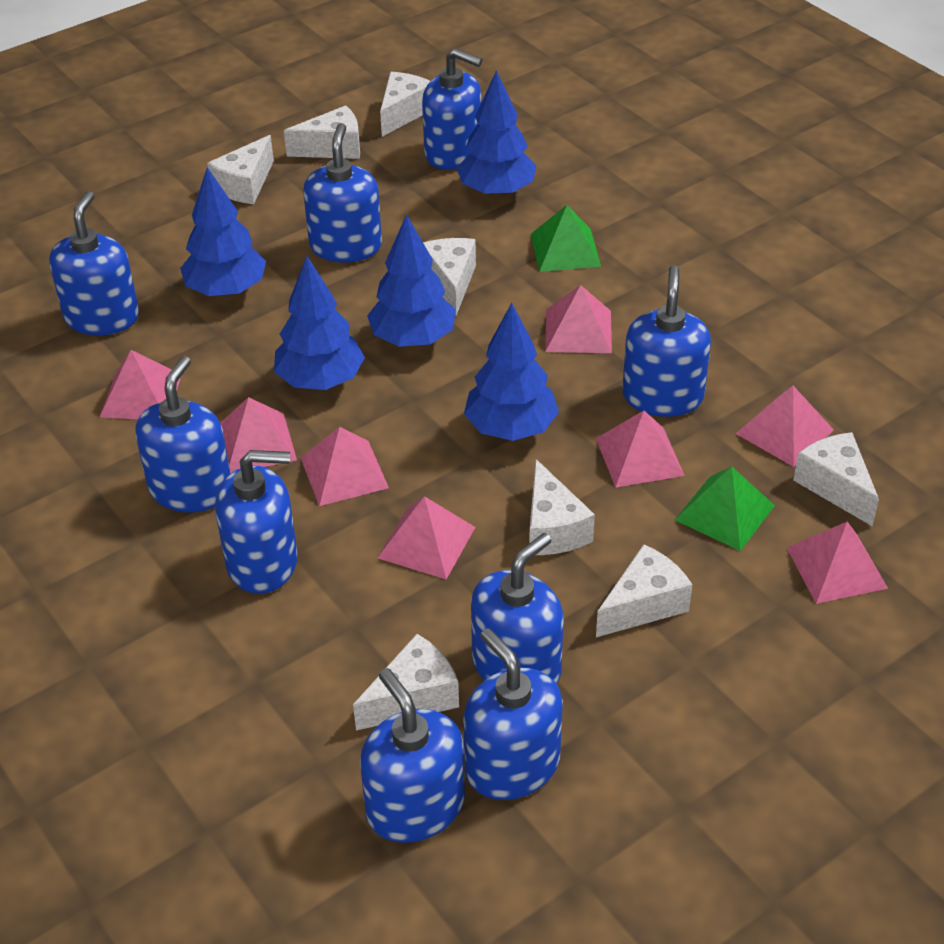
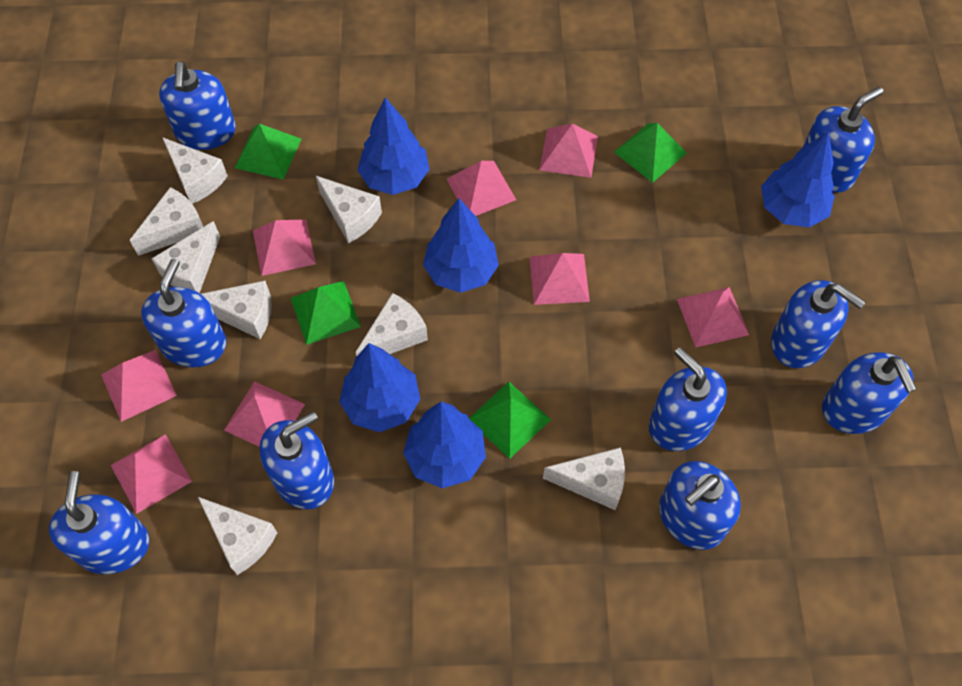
green pyramid: 2 -> 4

